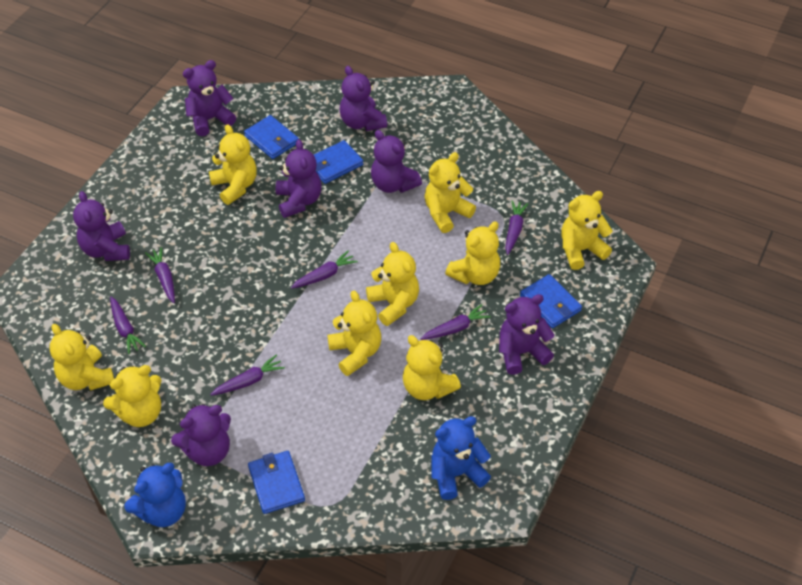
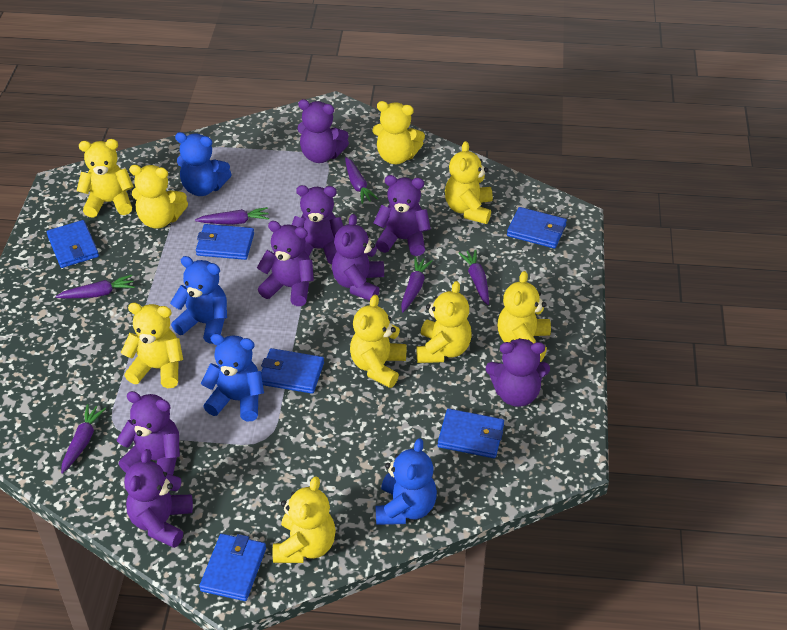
blue teddy bear: 2 -> 4
blue wallet: 4 -> 6
purple teddy bear: 7 -> 8

